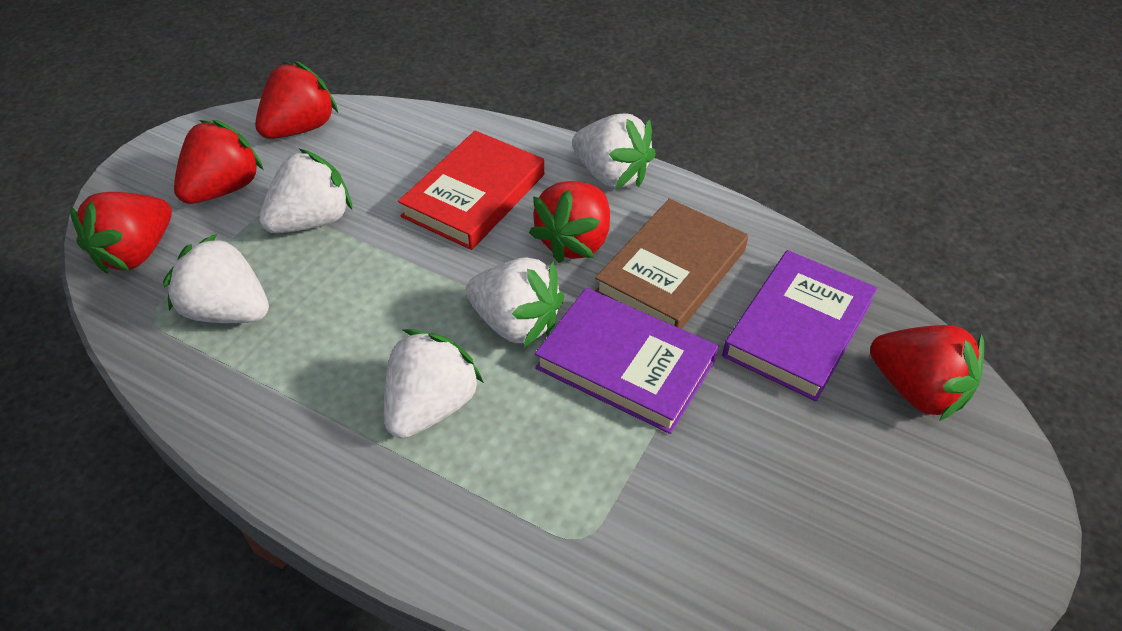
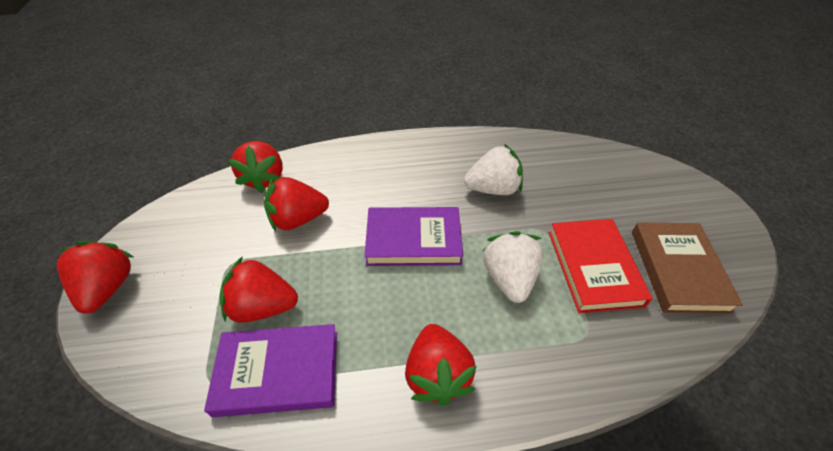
white strawberry: 5 -> 2

